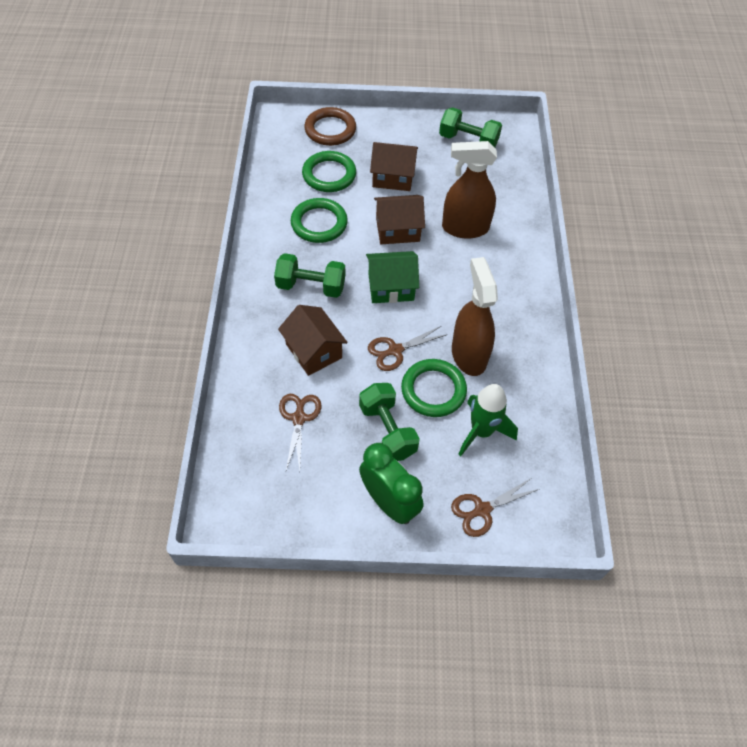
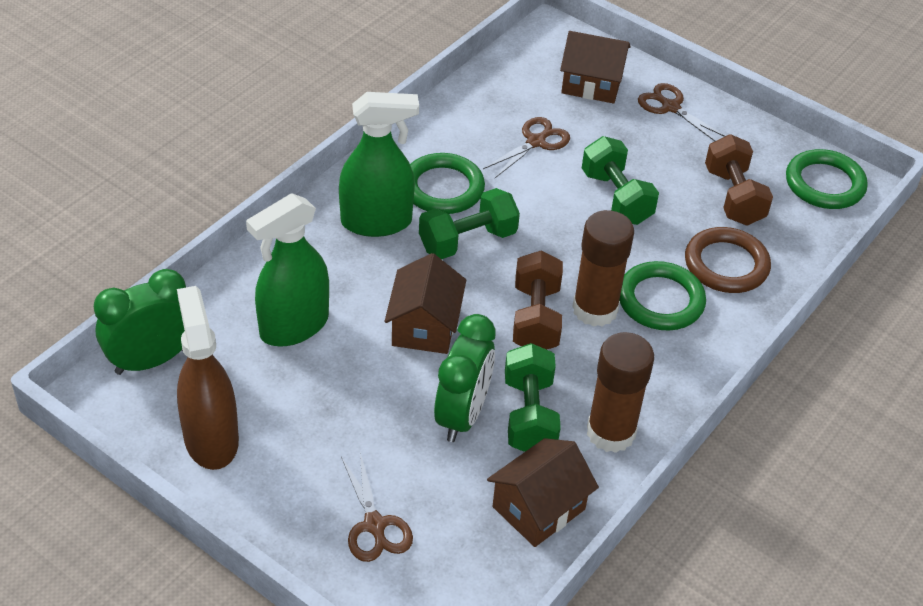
brown dumbbell: 0 -> 2
brown glue stick: 0 -> 2
brown spray bottle: 2 -> 1
green clock: 1 -> 2
green house: 1 -> 0
green rocket: 1 -> 0
green spray bottle: 0 -> 2

